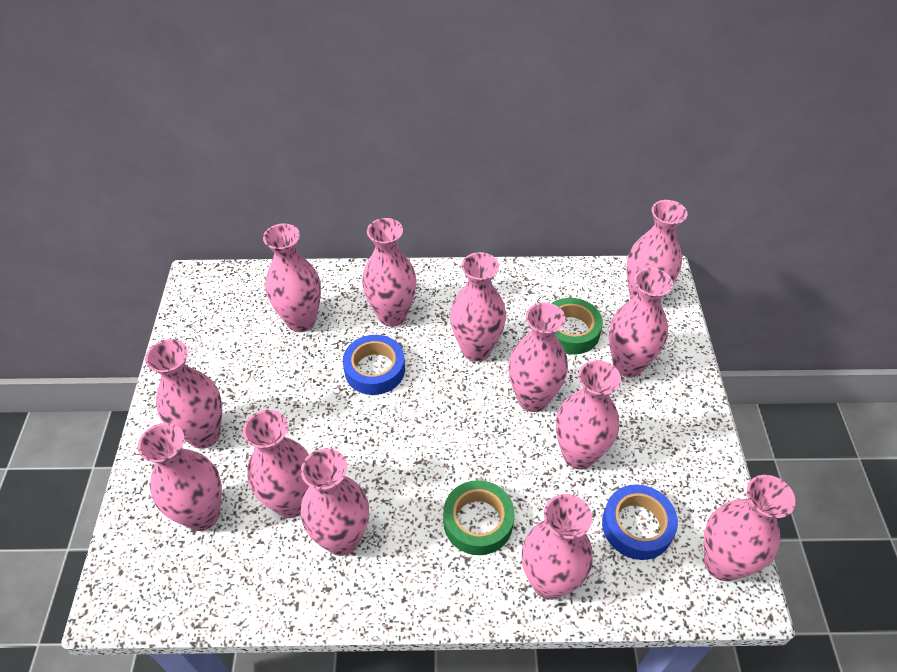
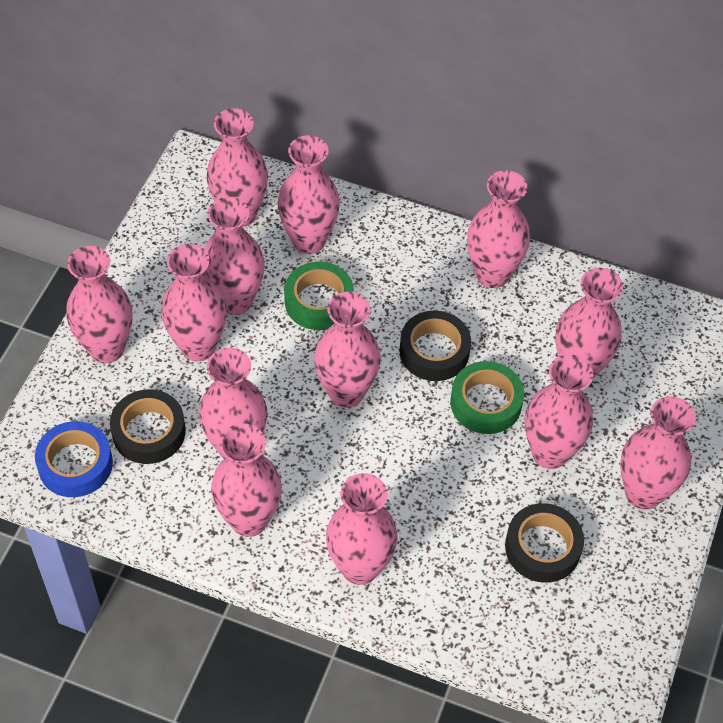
black tape: 0 -> 3
blue tape: 2 -> 1

